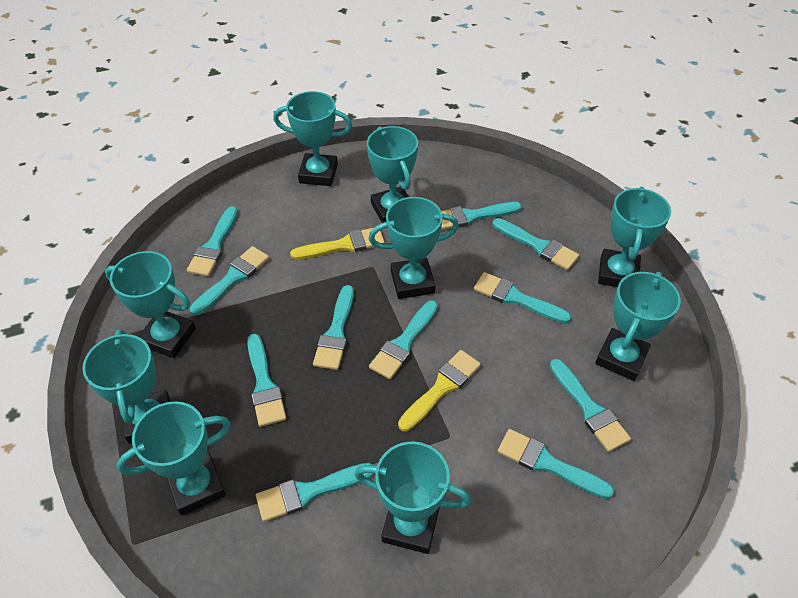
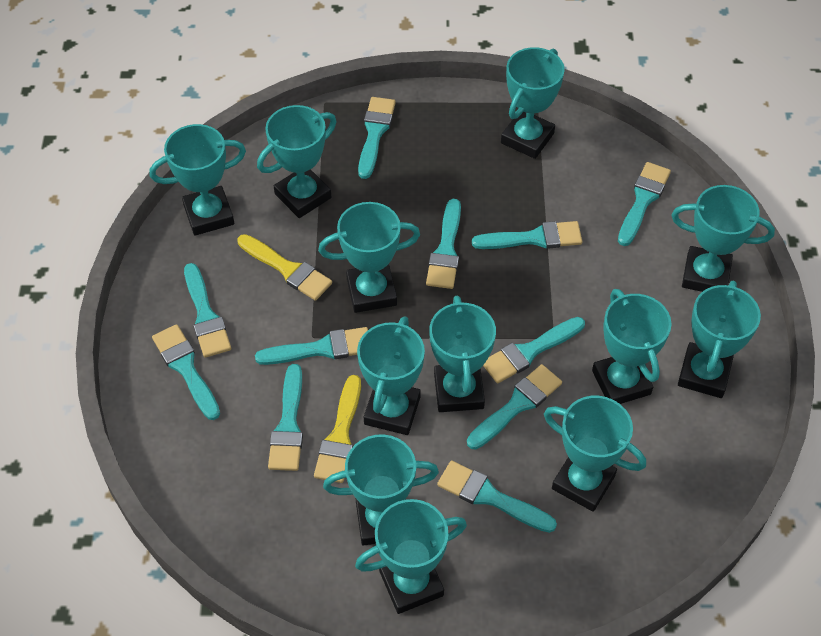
turquoise trophy: 9 -> 12

